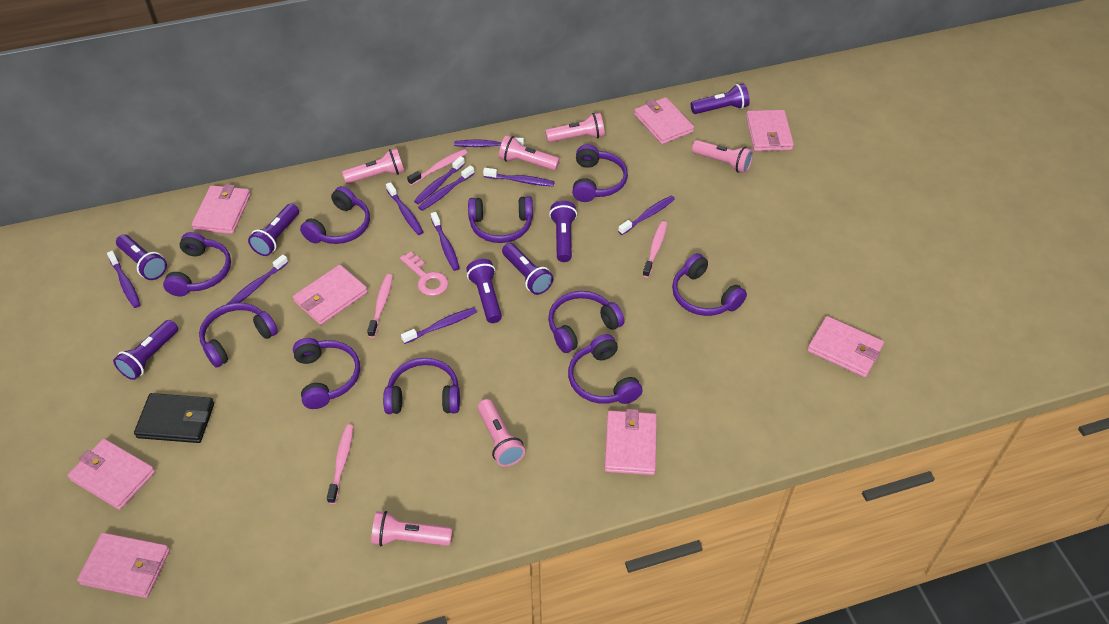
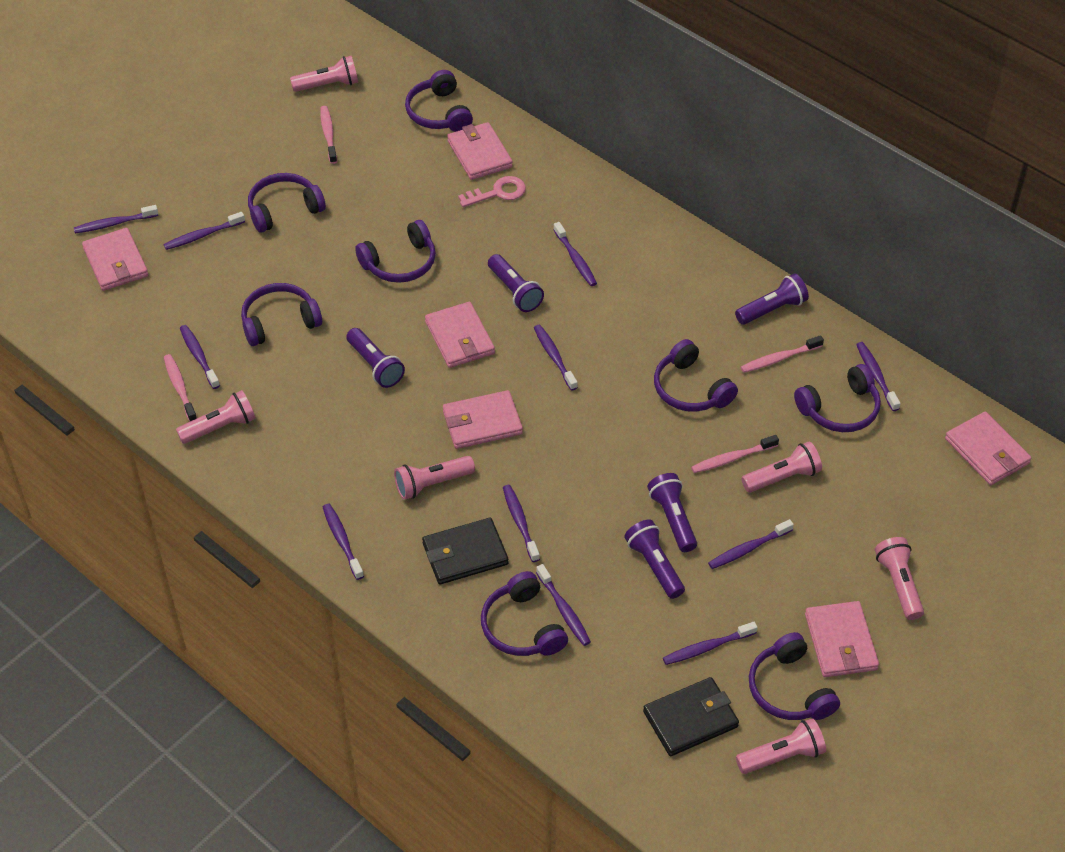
black wallet: 1 -> 2
pink wallet: 8 -> 6
purple flashlight: 7 -> 5
purple headphones: 10 -> 8
purple toothbrush: 10 -> 11

